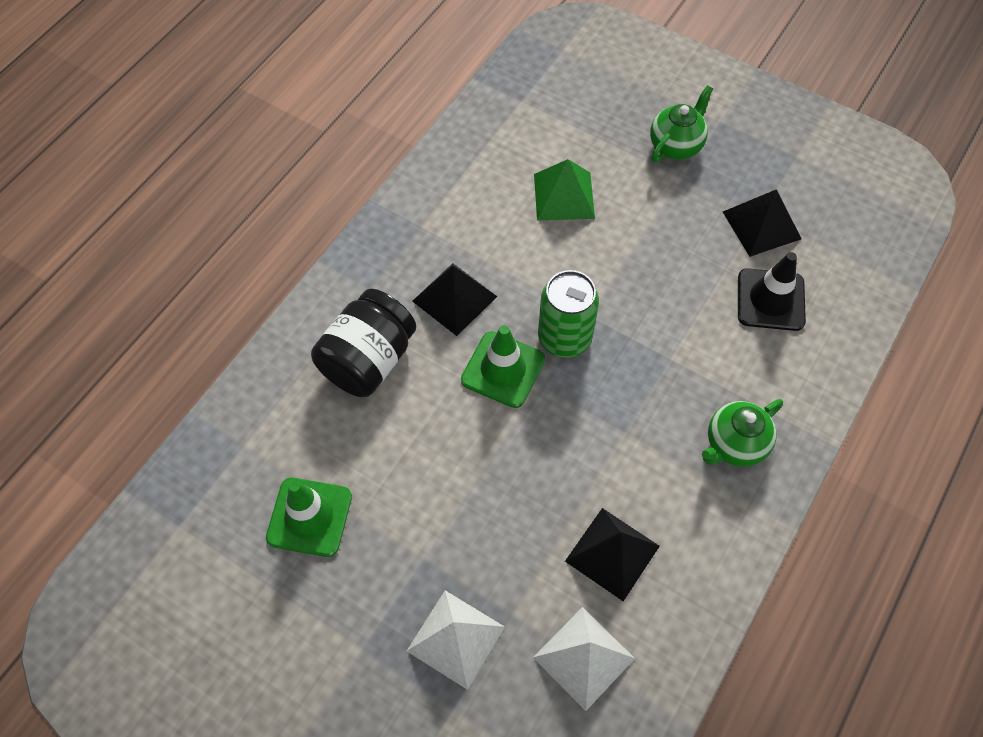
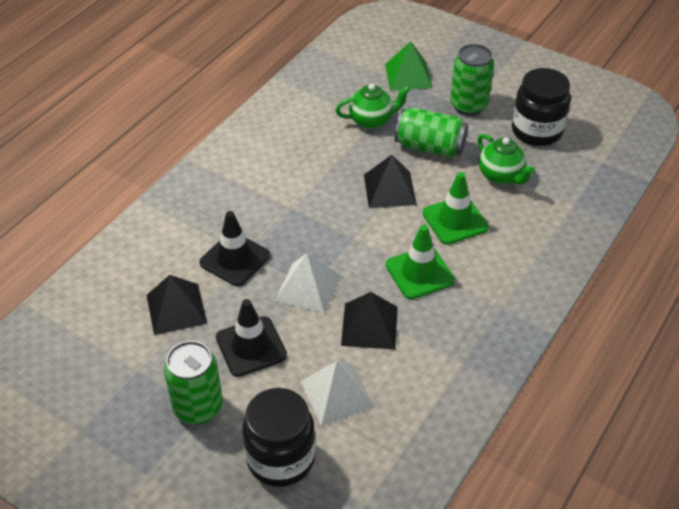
black jar: 1 -> 2
black traffic cone: 1 -> 2
green can: 1 -> 3

